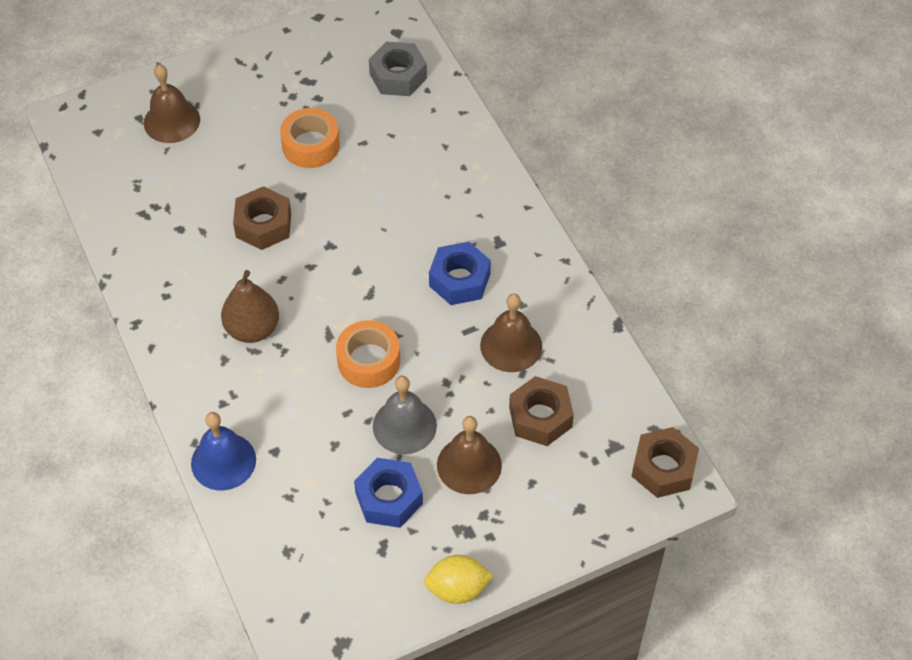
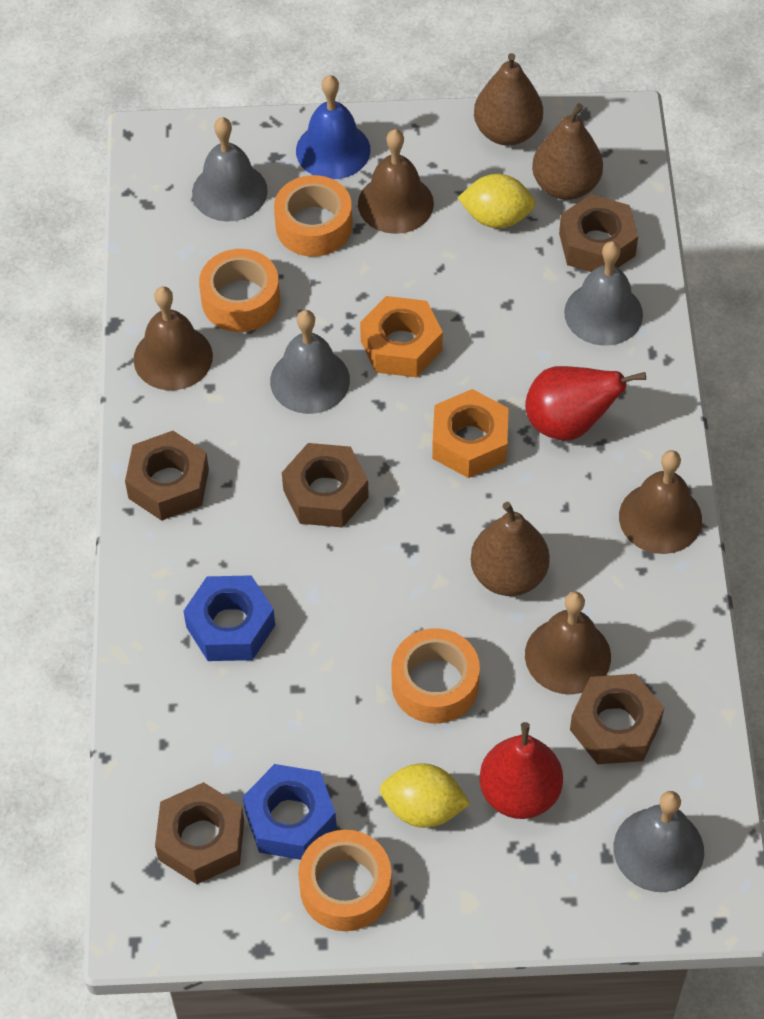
brown bell: 3 -> 4
brown nut: 3 -> 5
brown pear: 1 -> 3
grey bell: 1 -> 4
grey nut: 1 -> 0
orange nut: 0 -> 2
orange tape: 2 -> 4
red pear: 0 -> 2
yellow lemon: 1 -> 2

